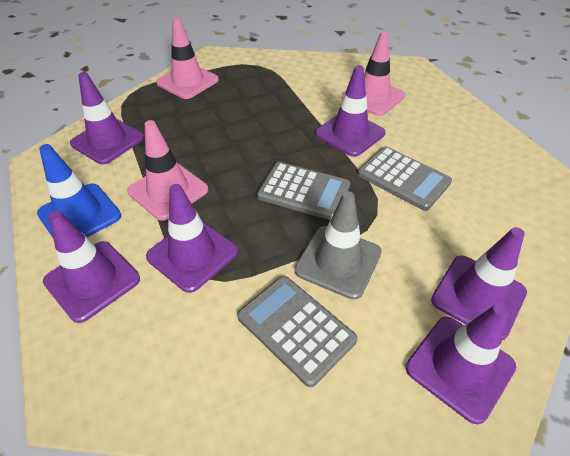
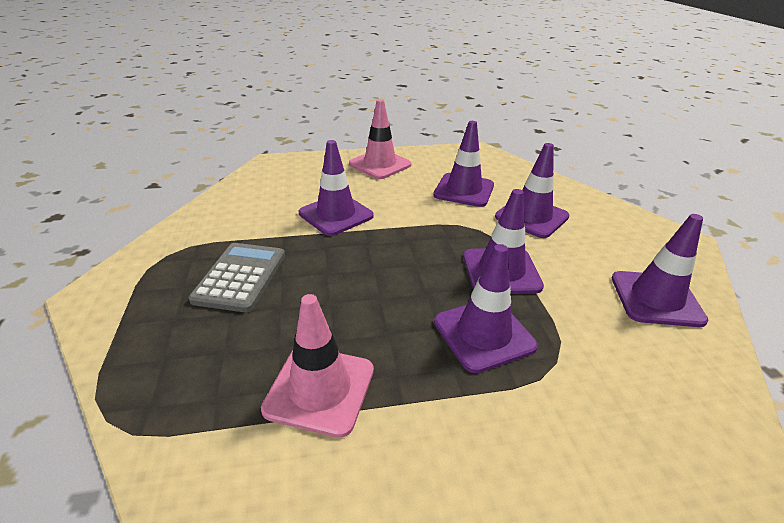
blue traffic cone: 1 -> 0
grey calculator: 3 -> 1
grey traffic cone: 1 -> 0
pink traffic cone: 3 -> 2

